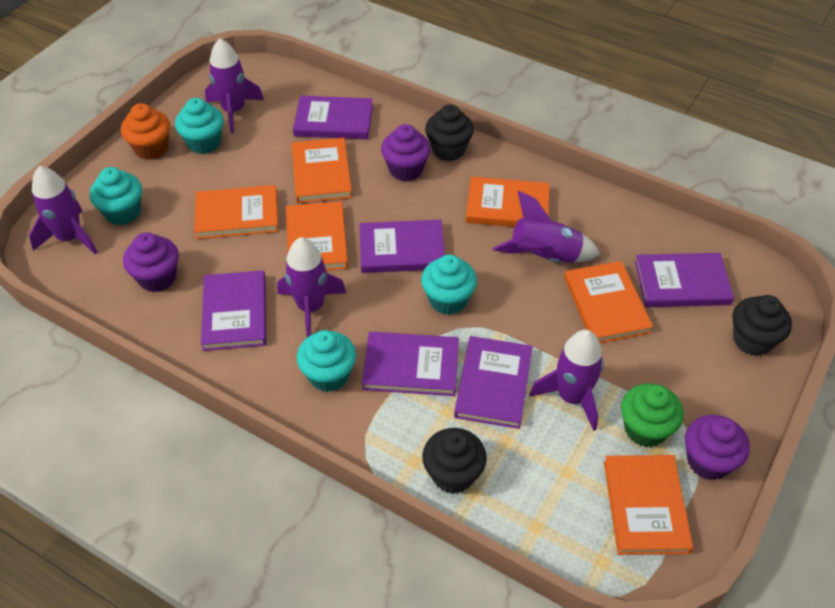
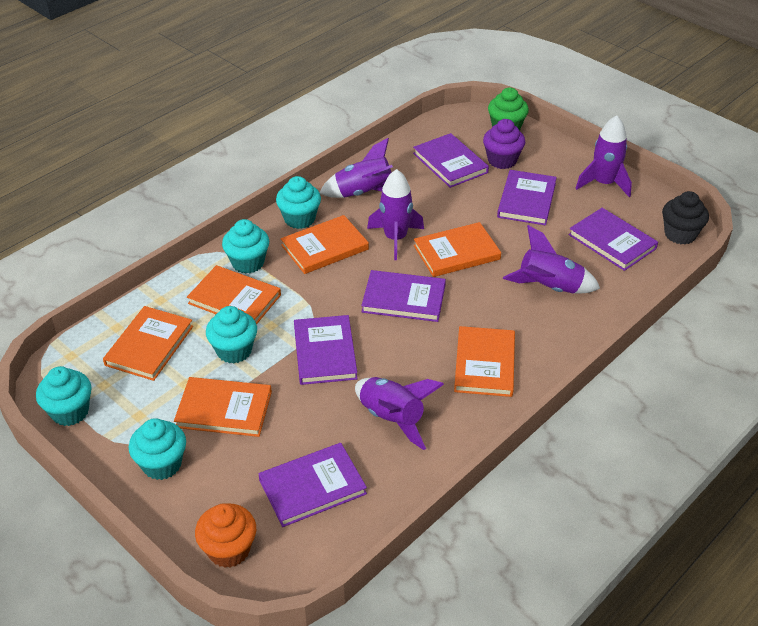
black cupcake: 3 -> 1
purple cupcake: 3 -> 1
turquoise cupcake: 4 -> 5

